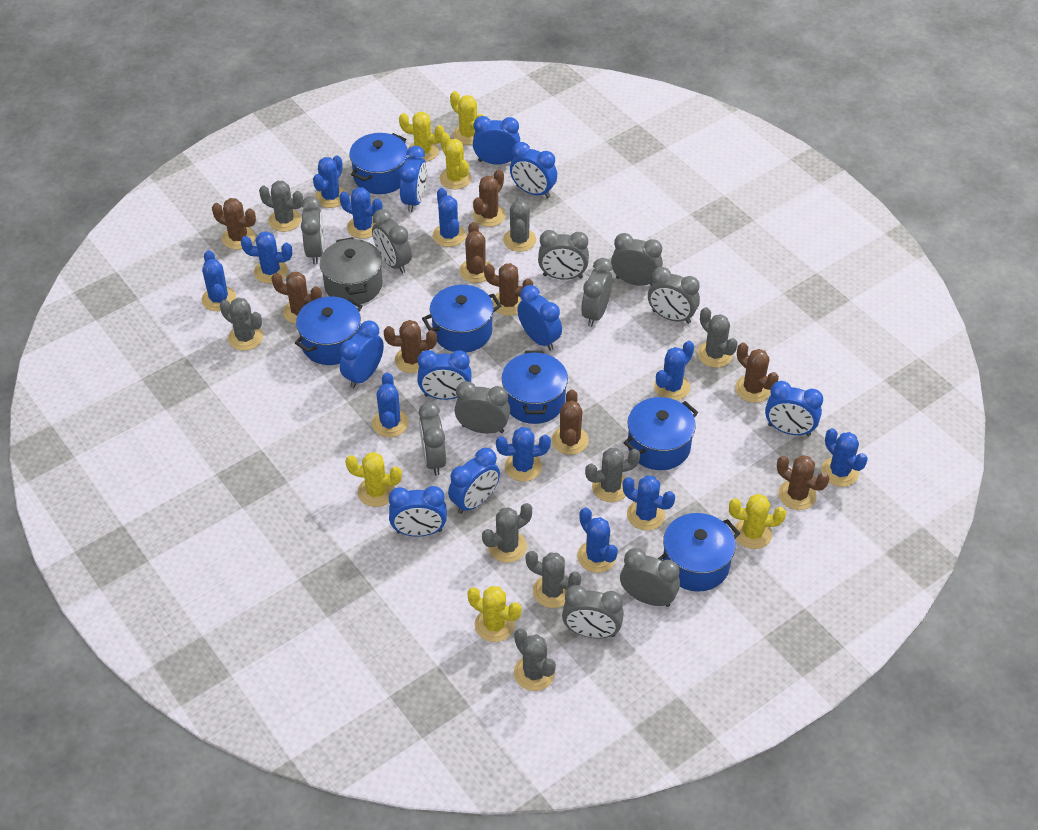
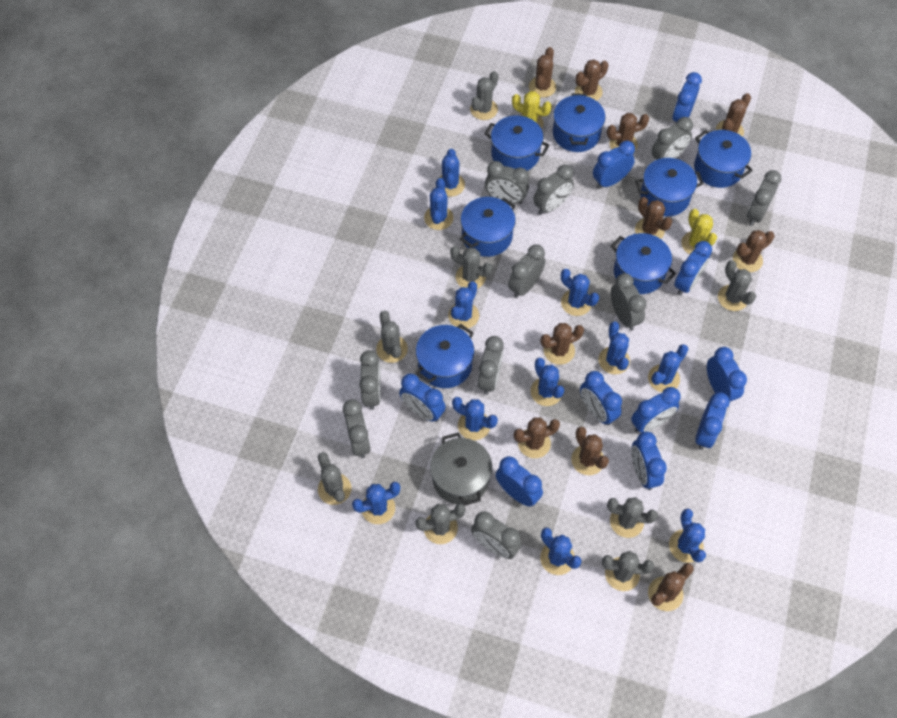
blue clock: 9 -> 10
blue pot: 6 -> 7
brown cactus: 9 -> 10
yellow cactus: 6 -> 2

